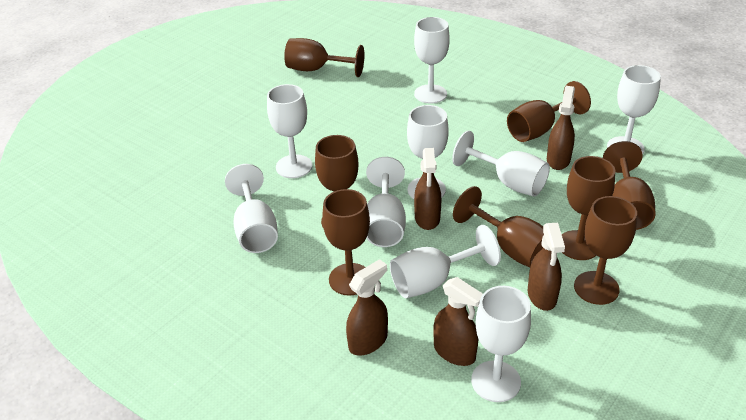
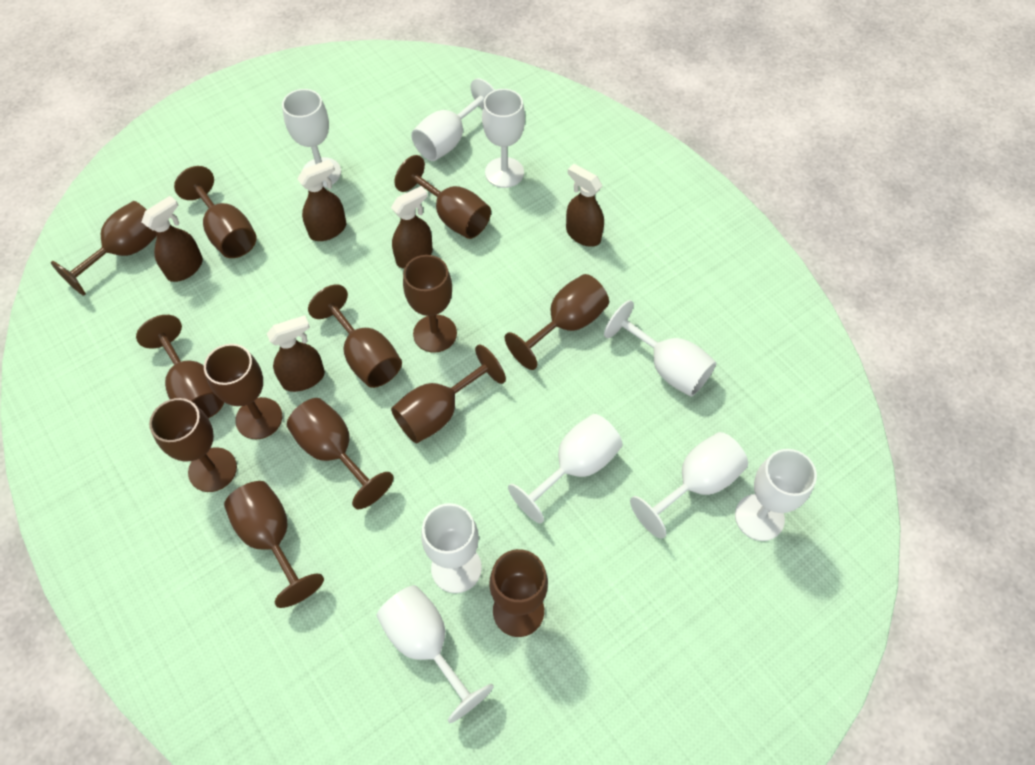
brown goblet: 8 -> 13

